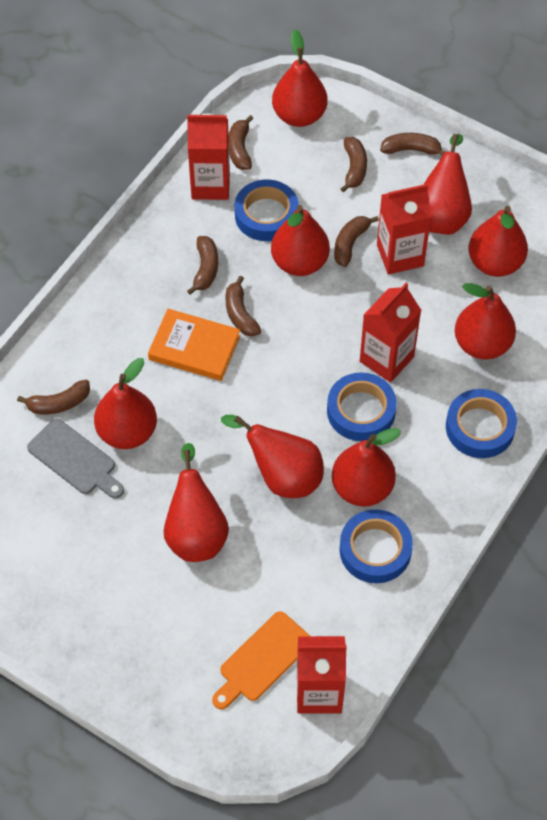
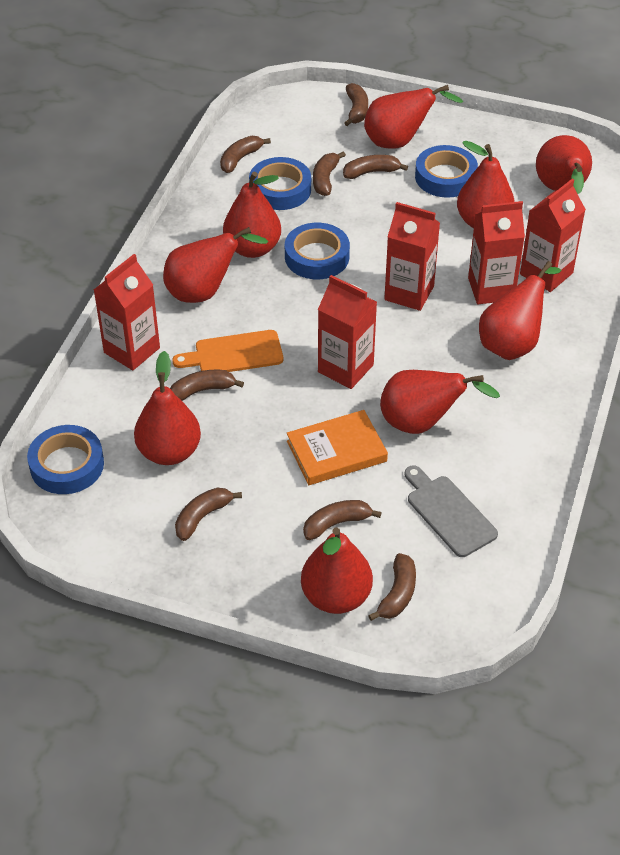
brown banana: 7 -> 8
red carton: 4 -> 5

